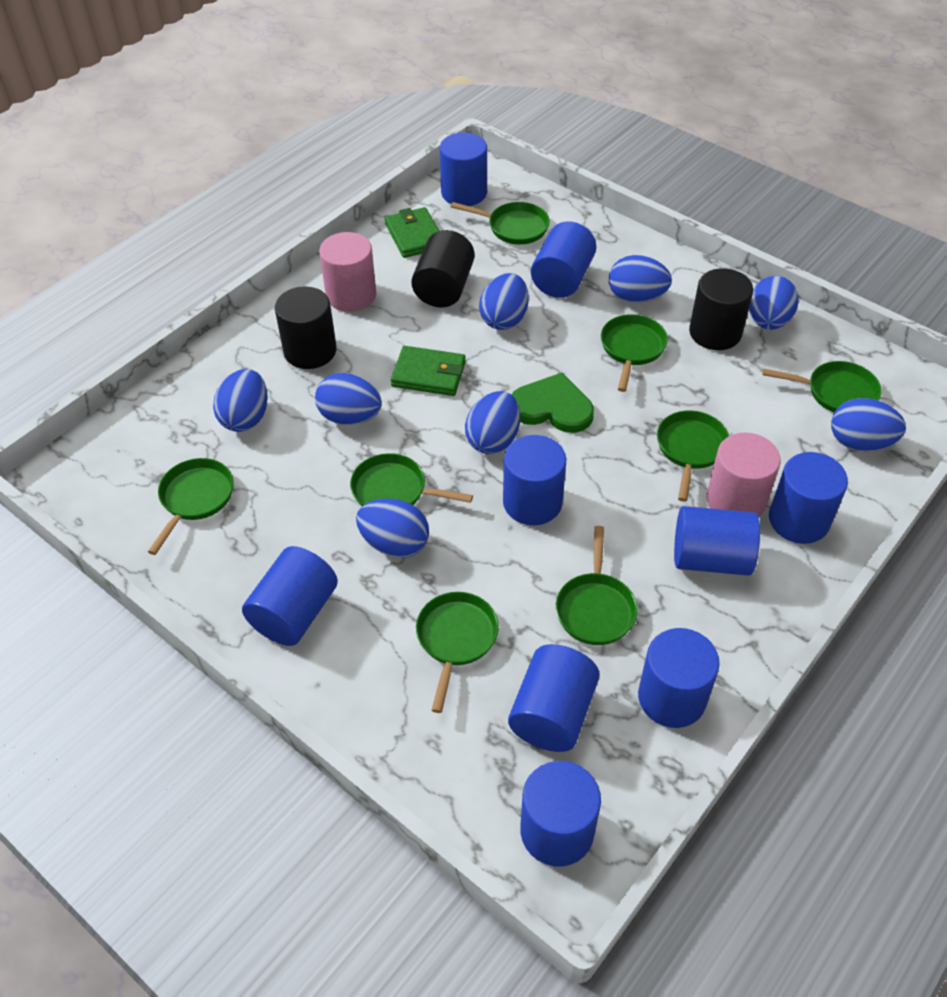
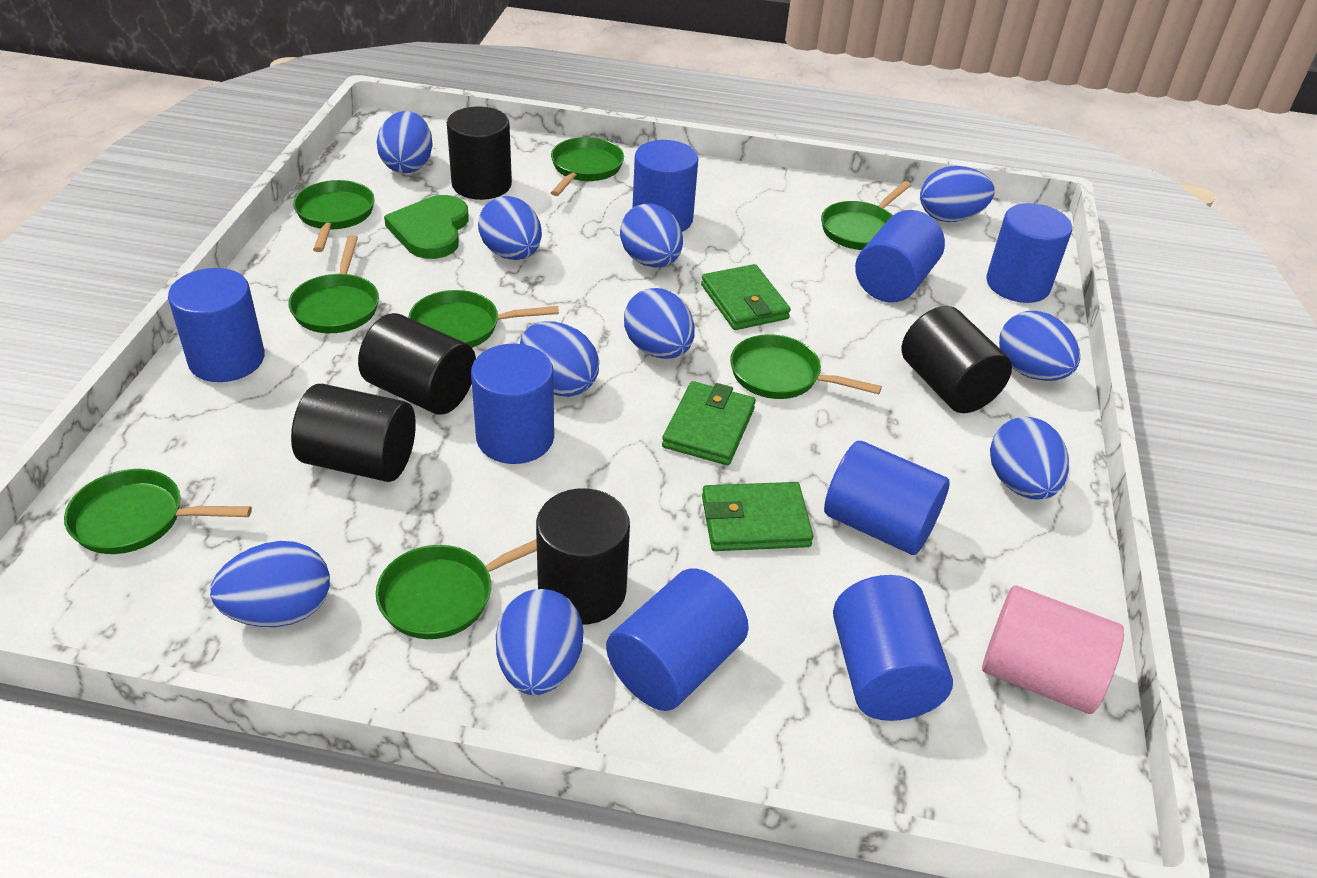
black cylinder: 3 -> 5
blue cylinder: 9 -> 8
blue egg: 8 -> 10
green wallet: 2 -> 3
pink cylinder: 2 -> 1

